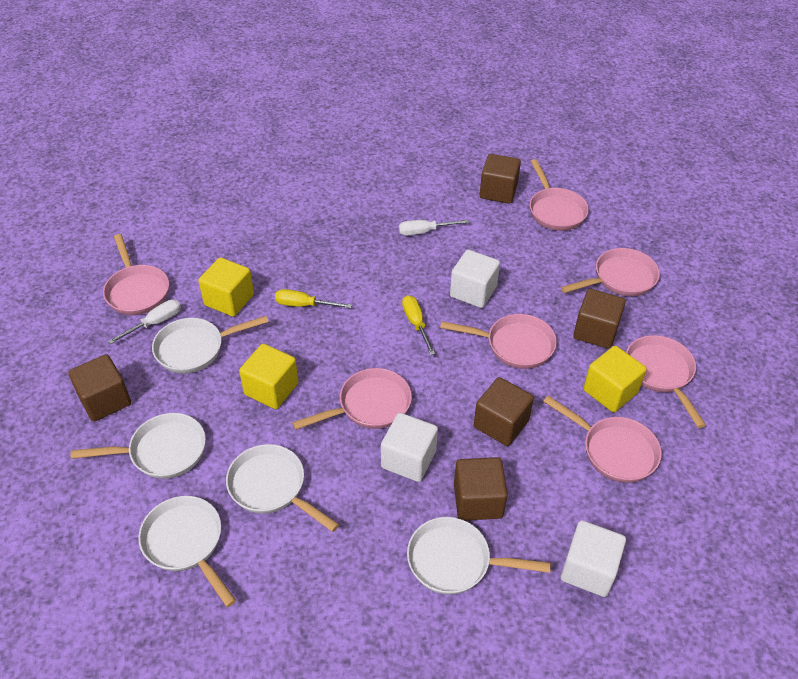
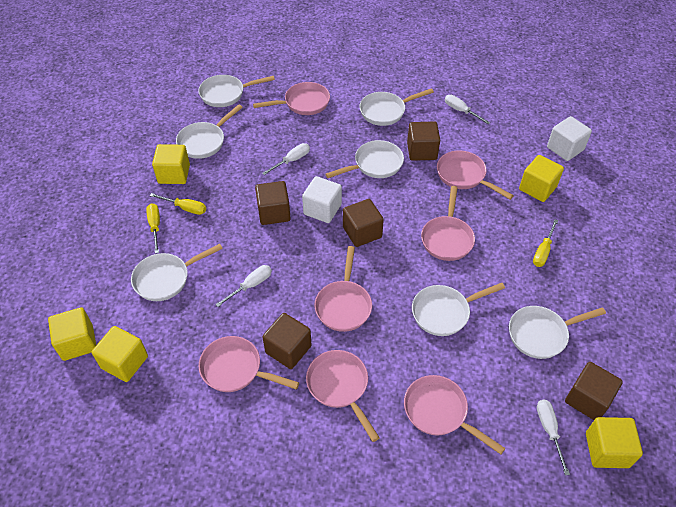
white cube: 3 -> 2
white pan: 5 -> 7
white screwdriver: 2 -> 4
yellow cube: 3 -> 5
yellow screwdriver: 2 -> 3

